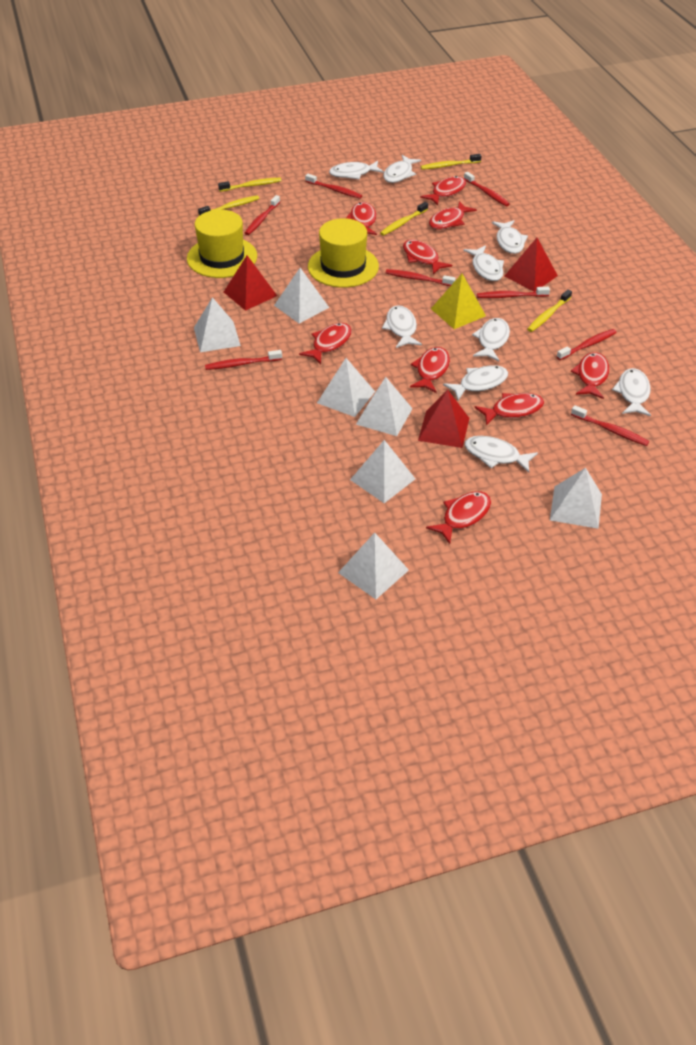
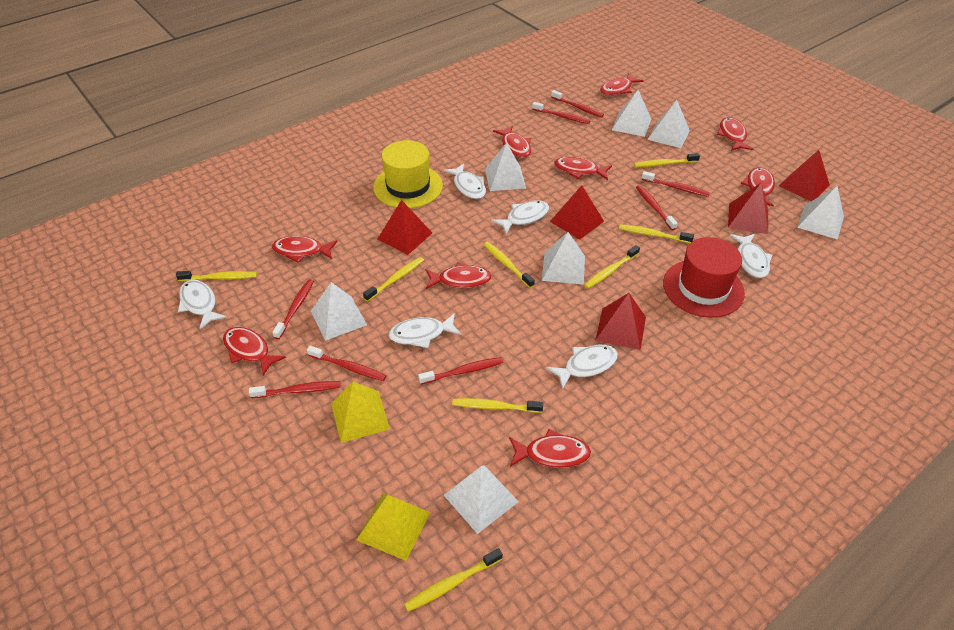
red hat: 0 -> 1
red pyramid: 3 -> 5
white fish: 9 -> 6
yellow hat: 2 -> 1
yellow pyramid: 1 -> 2
yellow toothbrush: 5 -> 8

